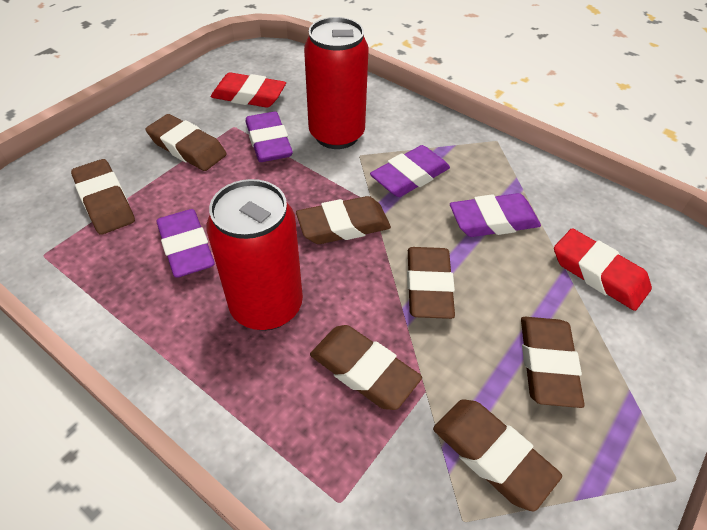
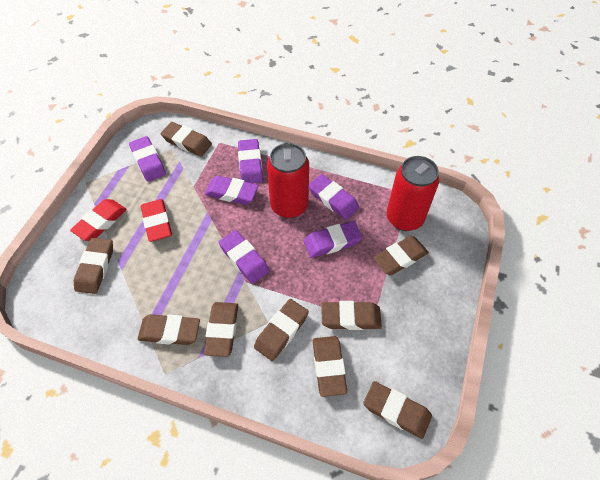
brown eraser: 7 -> 9
purple eraser: 4 -> 6

